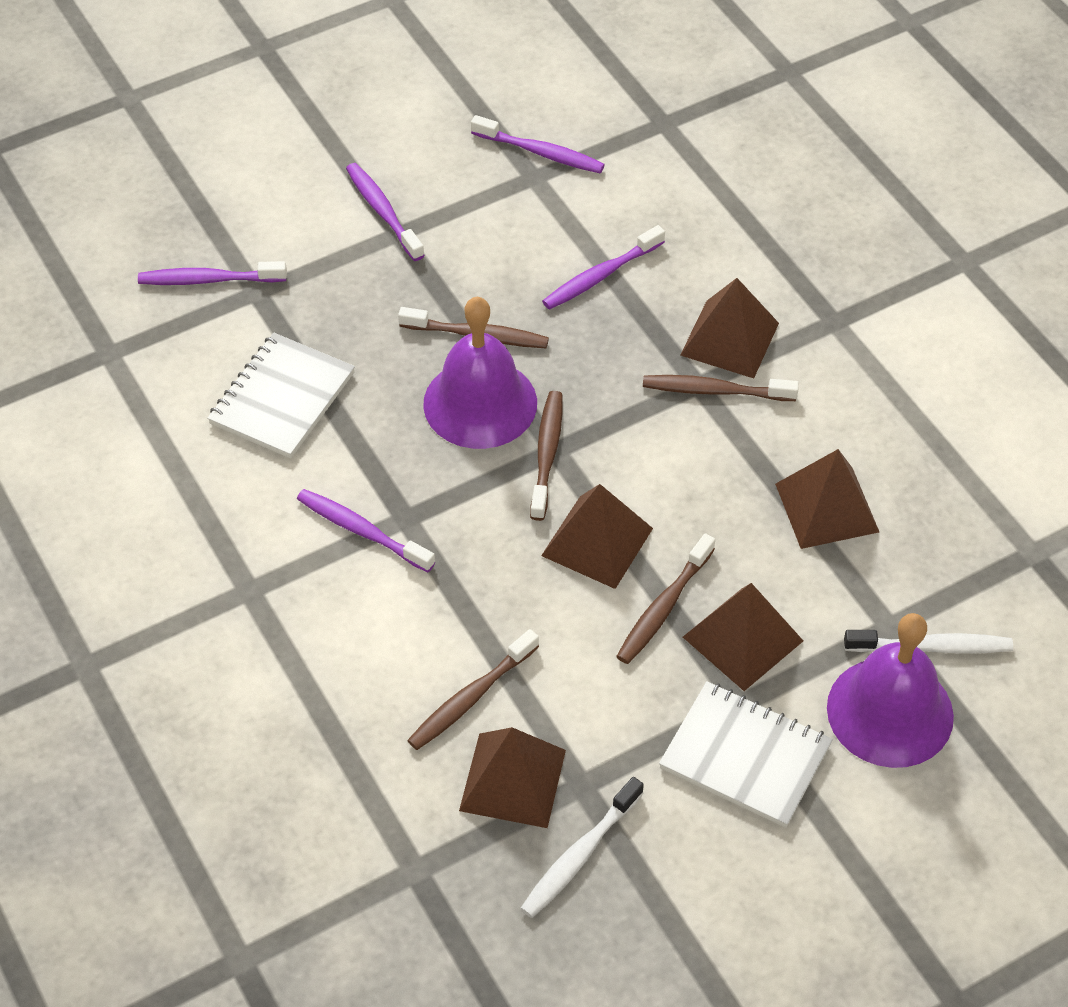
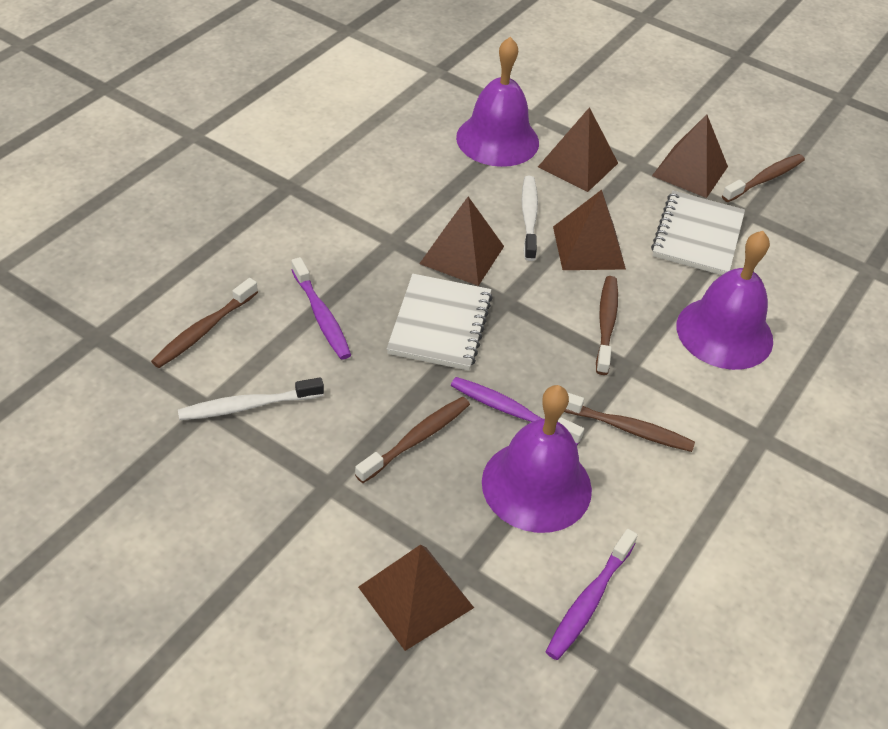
purple bell: 2 -> 3
purple toothbrush: 5 -> 3

